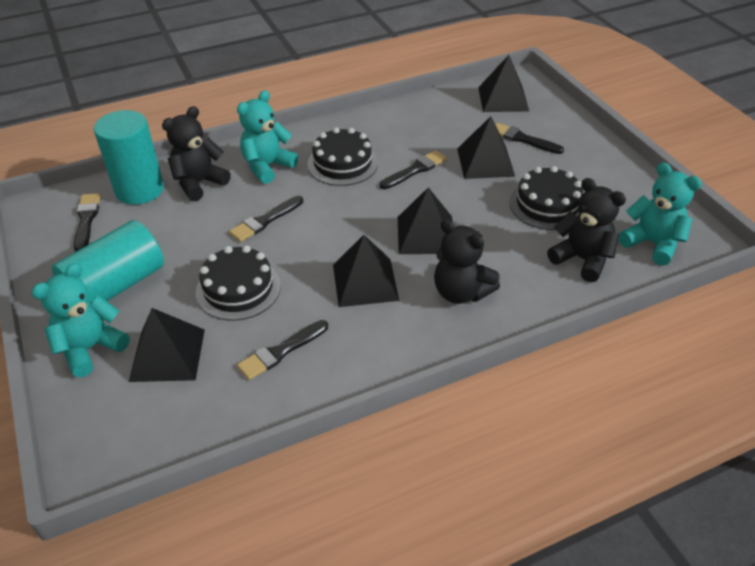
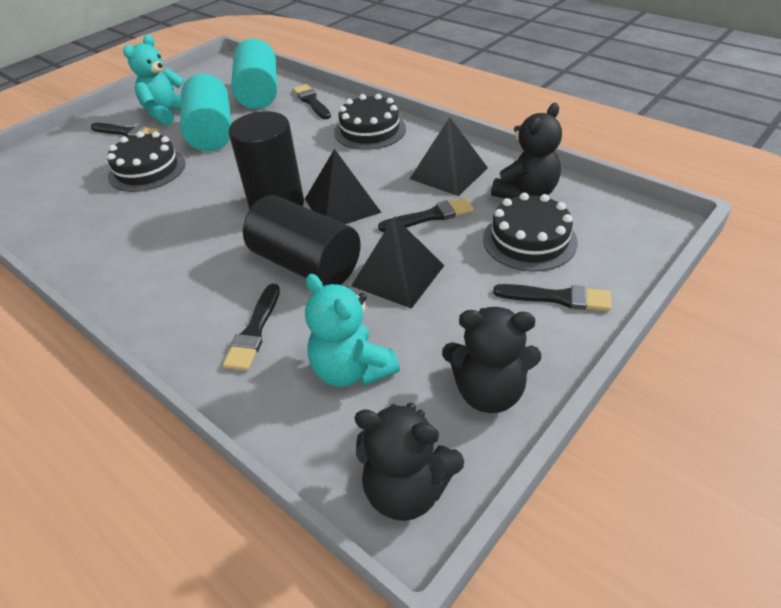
black cylinder: 0 -> 2
black pyramid: 5 -> 3
turquoise teddy bear: 3 -> 2

